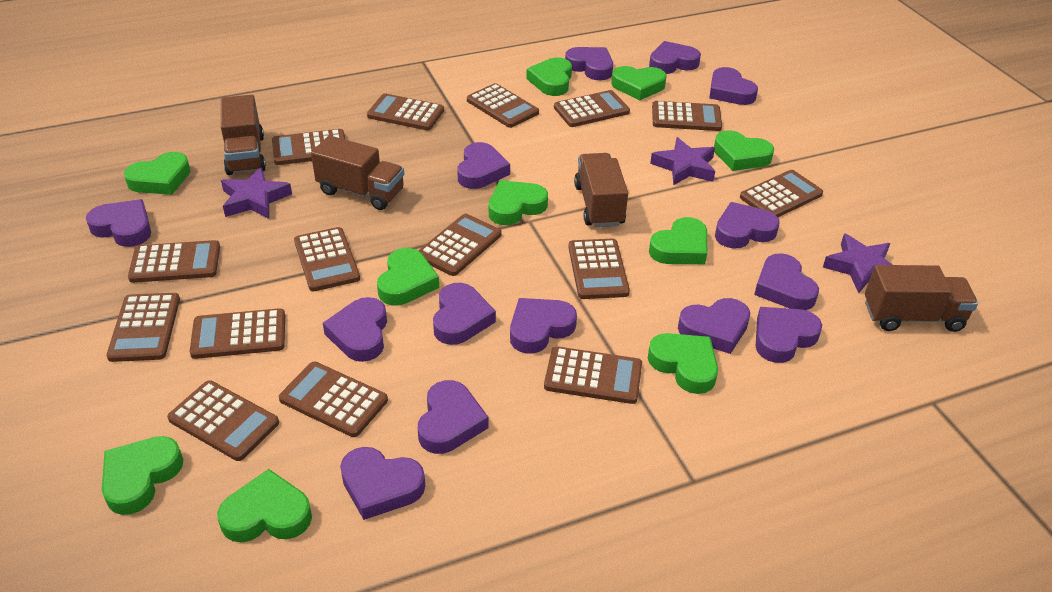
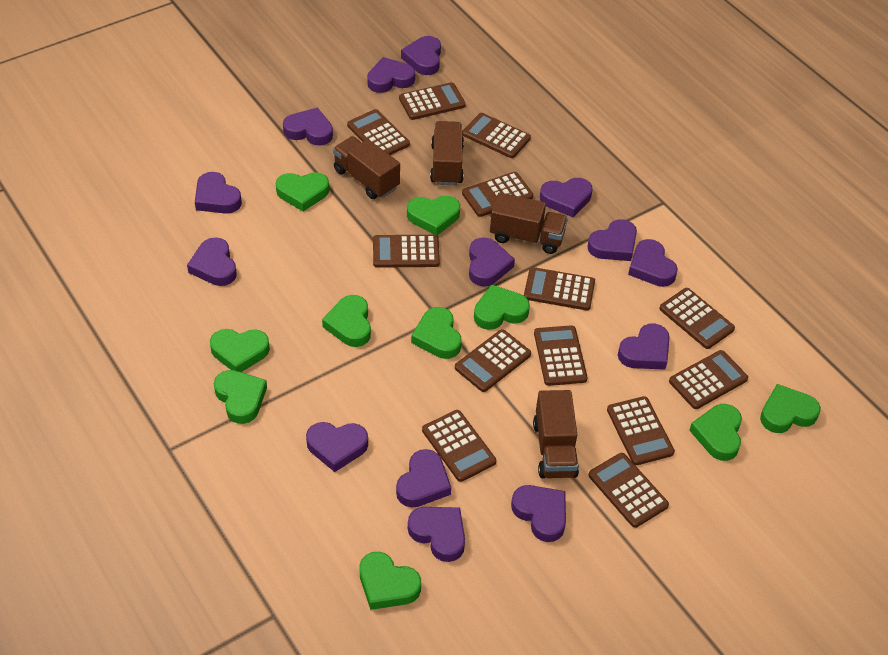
brown calculator: 15 -> 13
purple star: 3 -> 0

